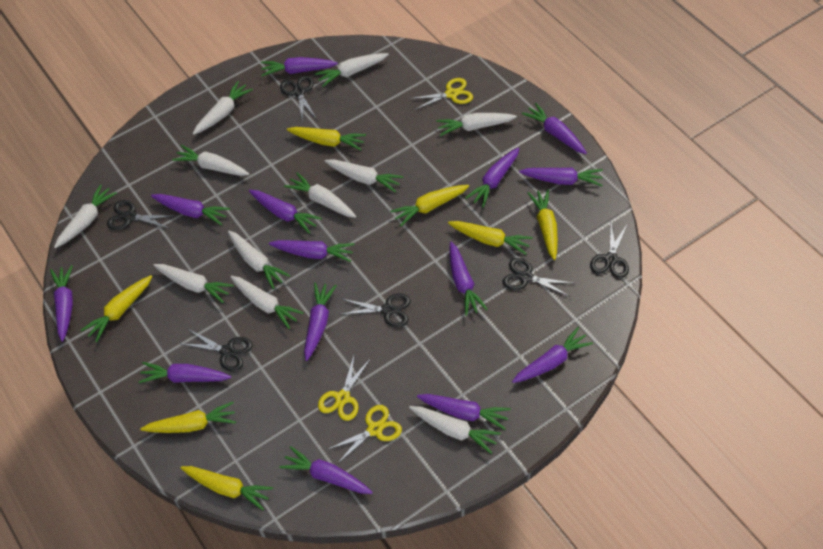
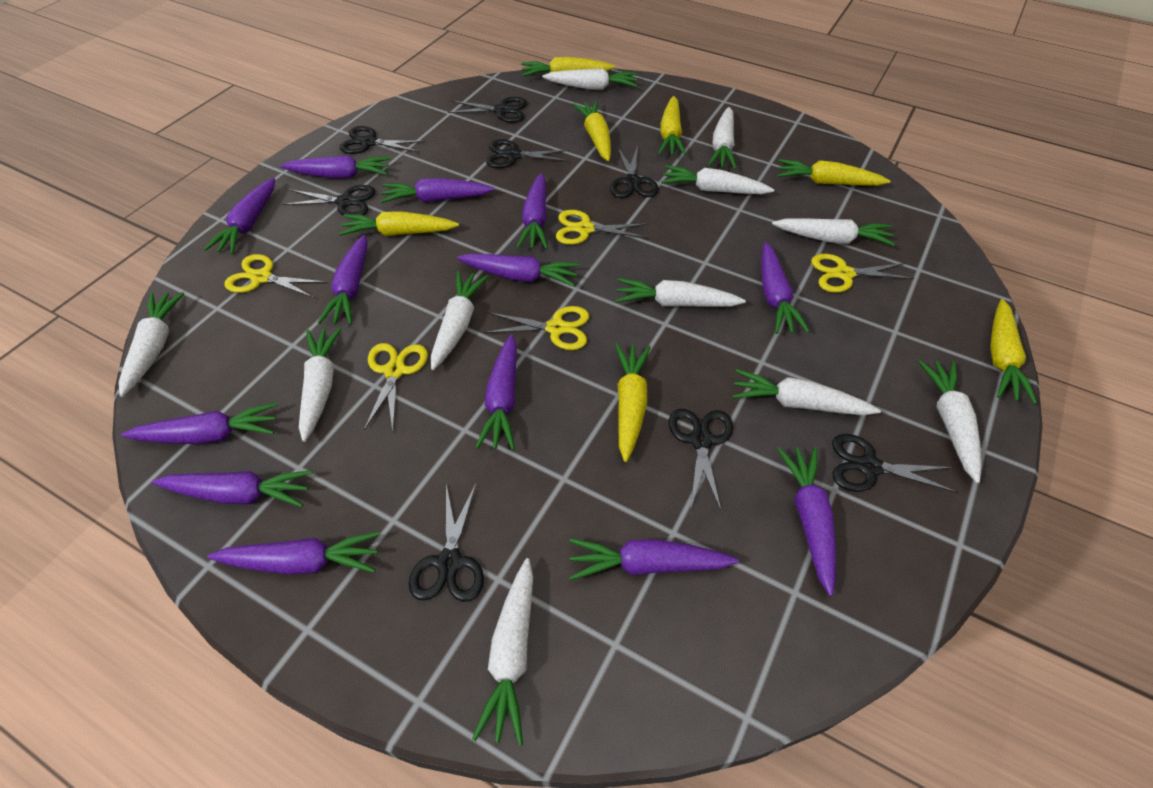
black scissors: 6 -> 8
purple carrot: 14 -> 13
yellow scissors: 3 -> 5

